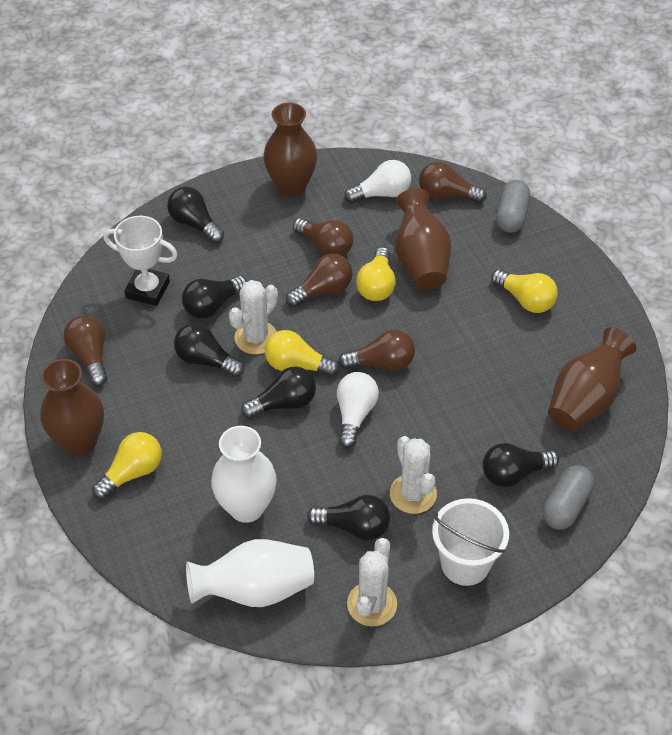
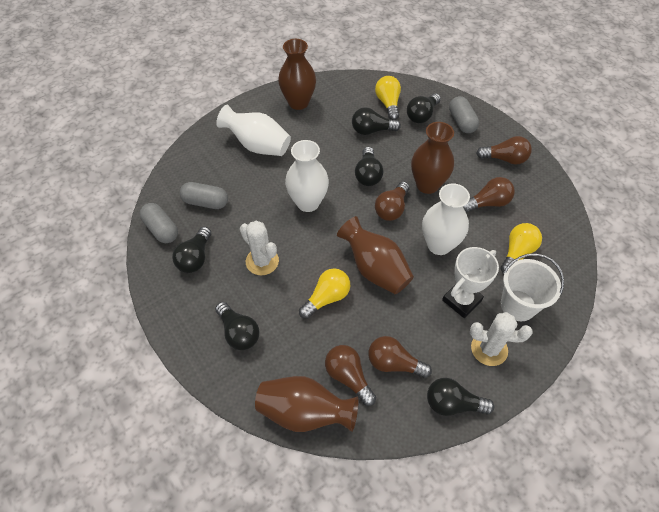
grey capsule: 2 -> 3
white cactus: 3 -> 2
white light bulb: 2 -> 0
white vase: 2 -> 3
yellow light bulb: 4 -> 3

